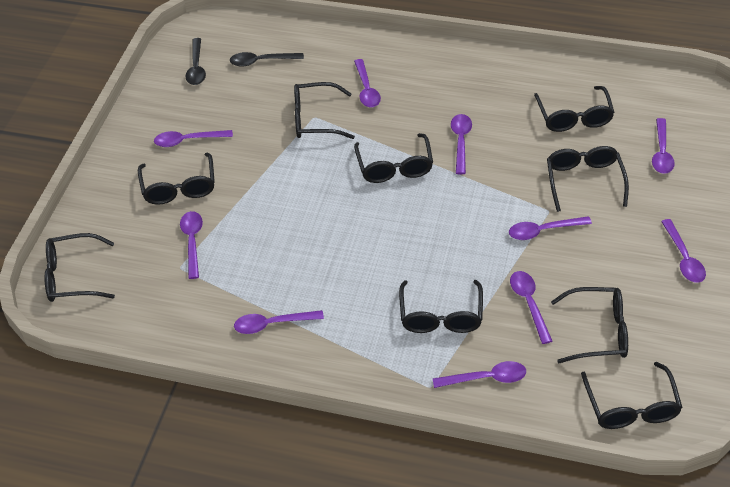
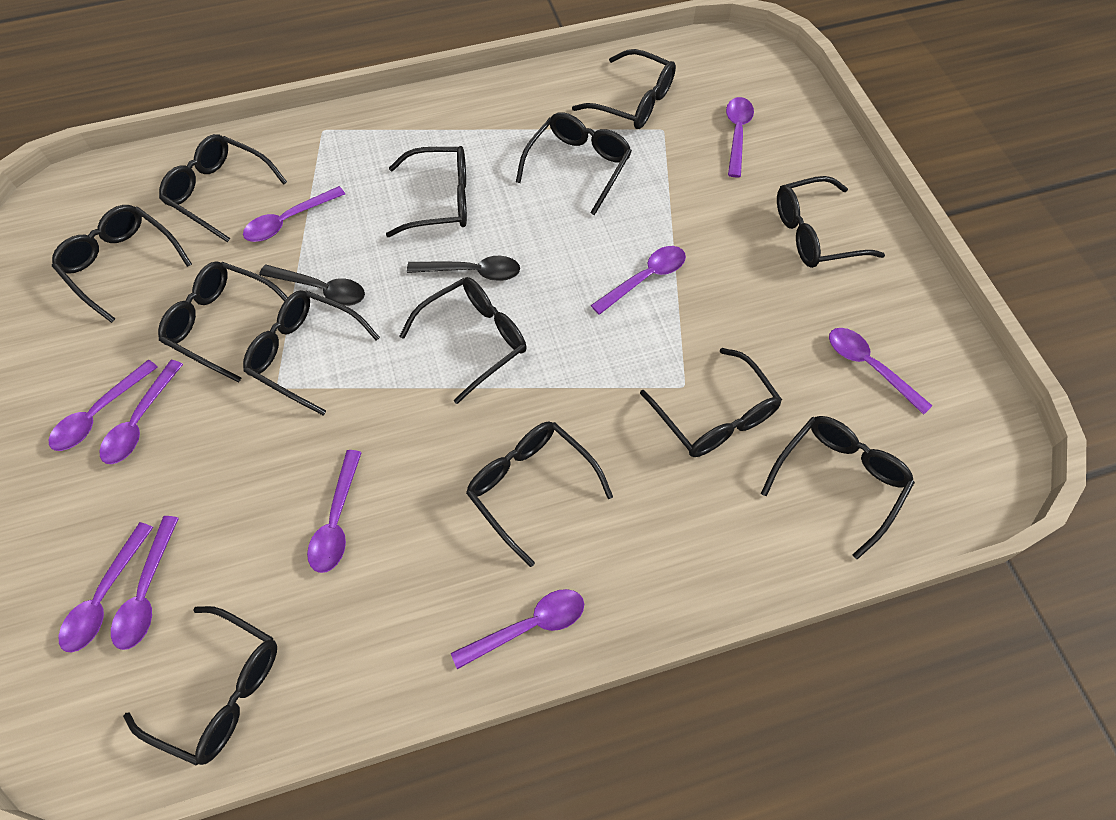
black glasses: 9 -> 13

